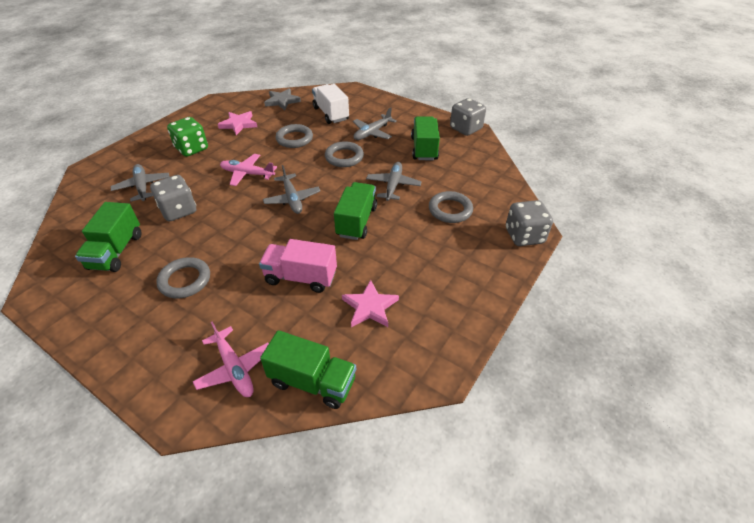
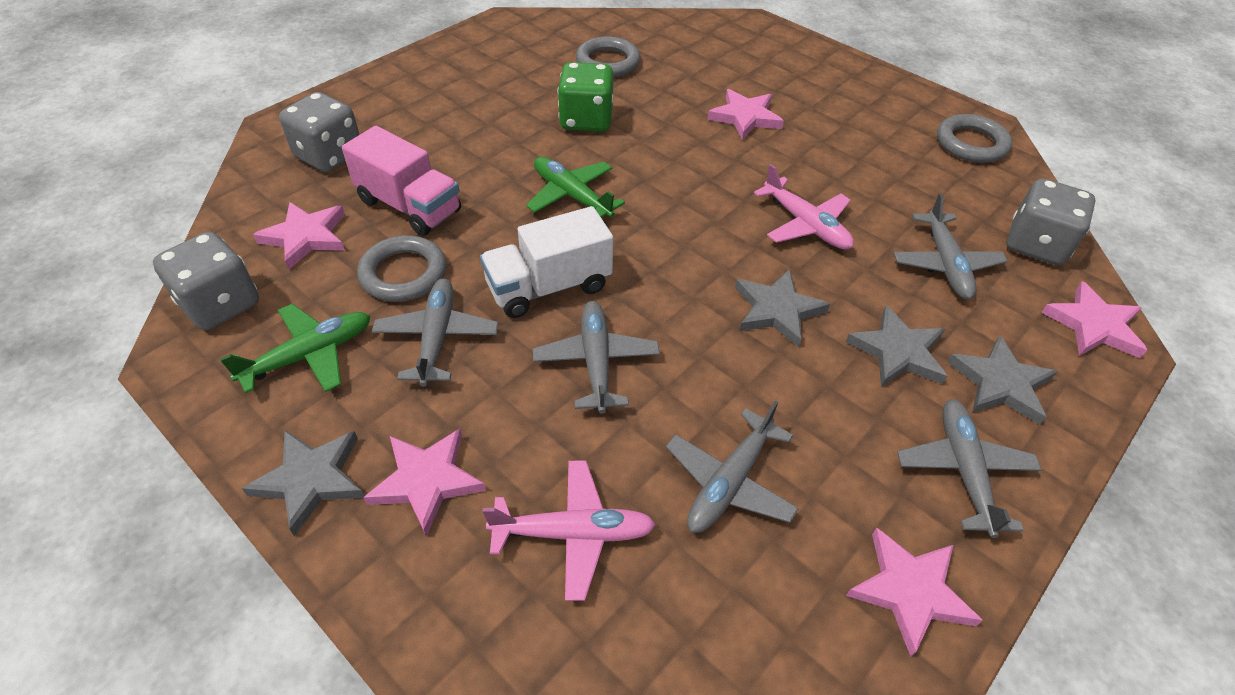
green plane: 0 -> 2
green truck: 4 -> 0
grey plane: 4 -> 5
grey ring: 4 -> 3
grey star: 1 -> 4
pink star: 2 -> 5

